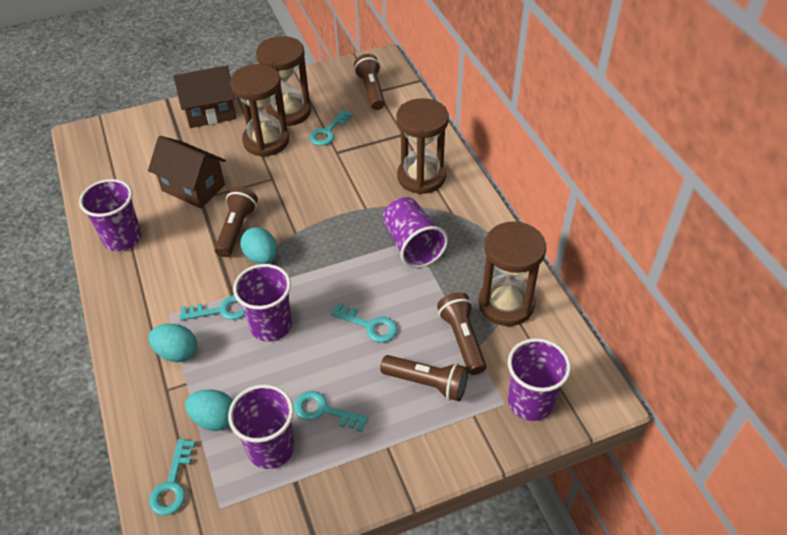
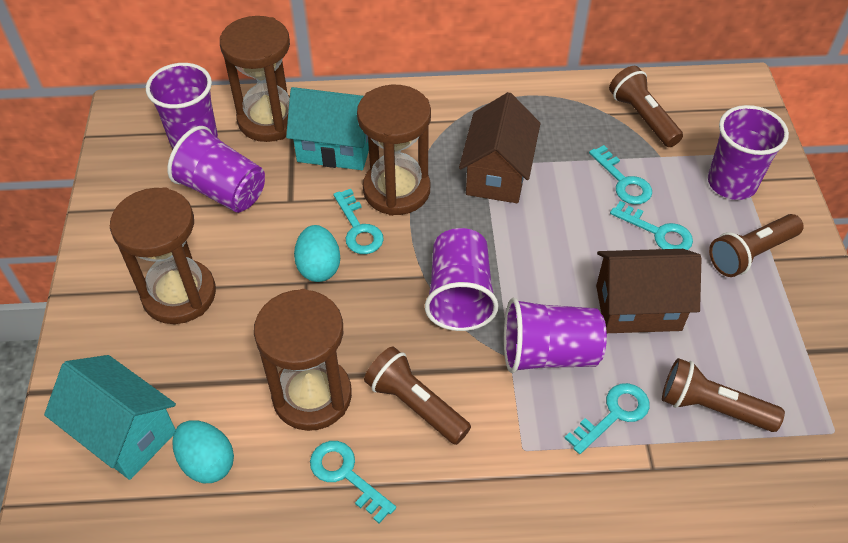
turquoise egg: 3 -> 2
turquoise house: 0 -> 2

